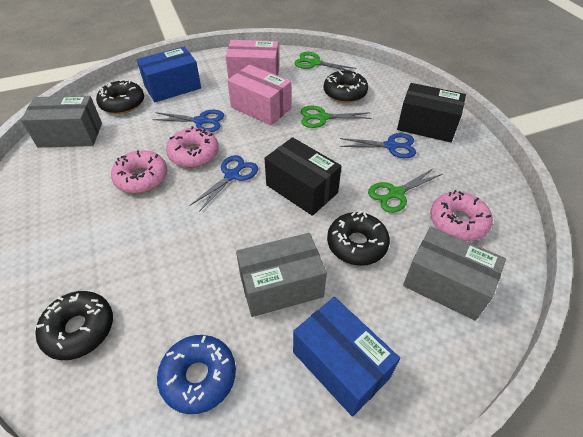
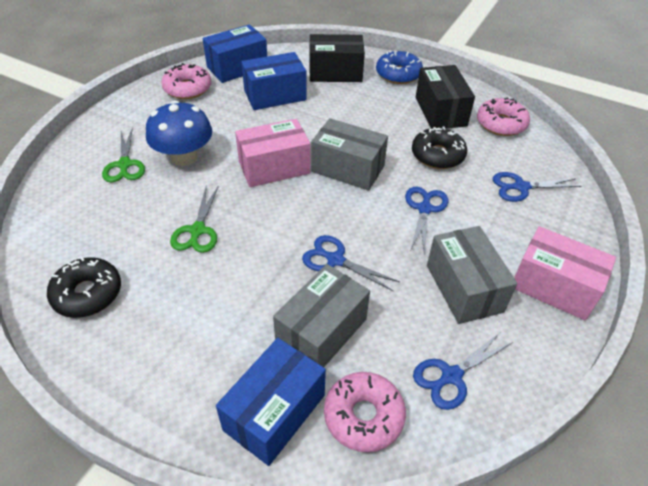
black donut: 4 -> 2
blue box: 2 -> 3
blue mushroom: 0 -> 1
blue scissors: 3 -> 4
green scissors: 3 -> 2

